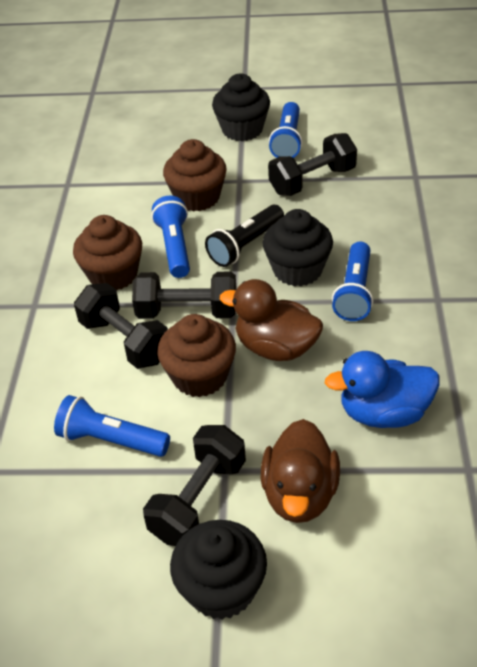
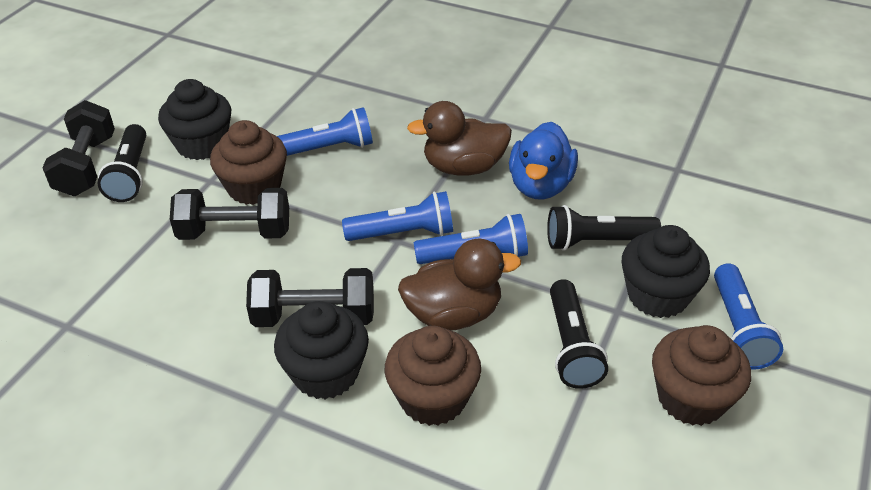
black dumbbell: 4 -> 3
black flashlight: 1 -> 3

